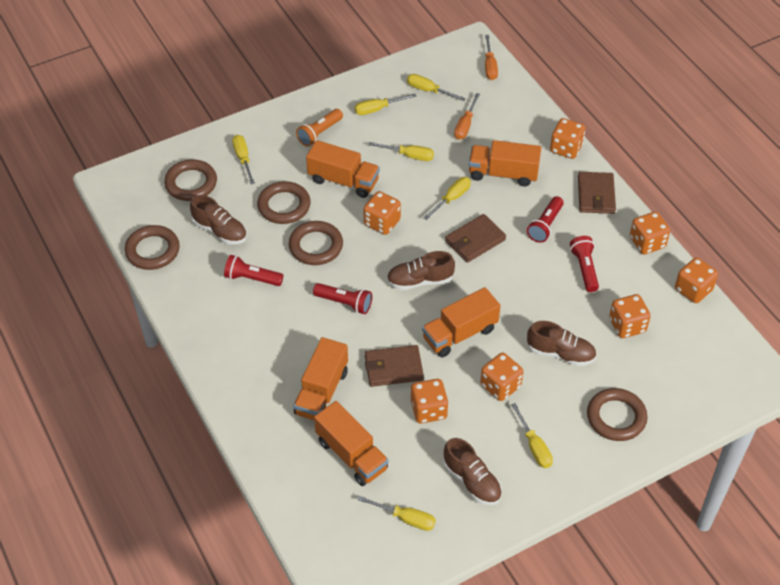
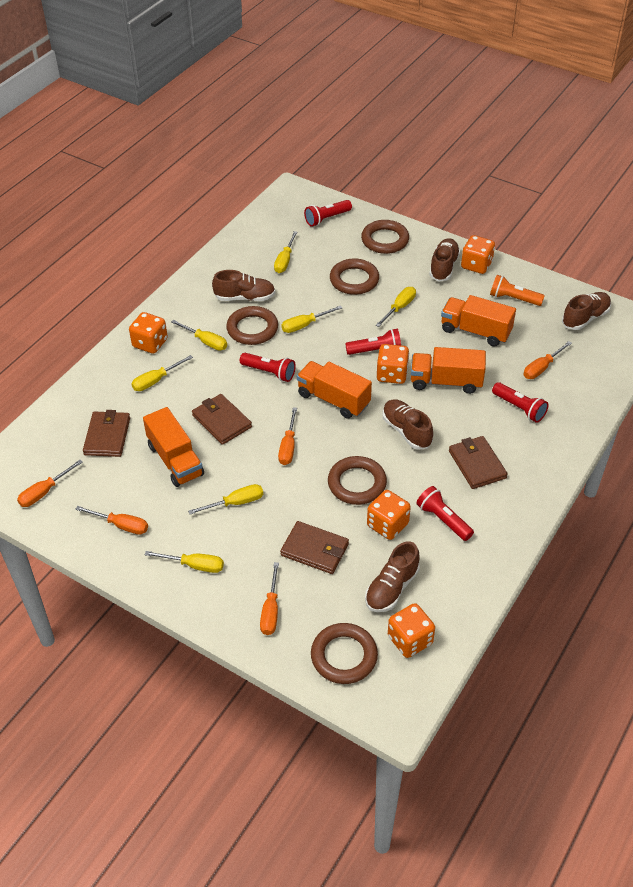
brown shoe: 4 -> 5
brown wallet: 3 -> 4
orange dice: 7 -> 5
orange screwdriver: 2 -> 5
orange truck: 5 -> 4
red flashlight: 4 -> 5

